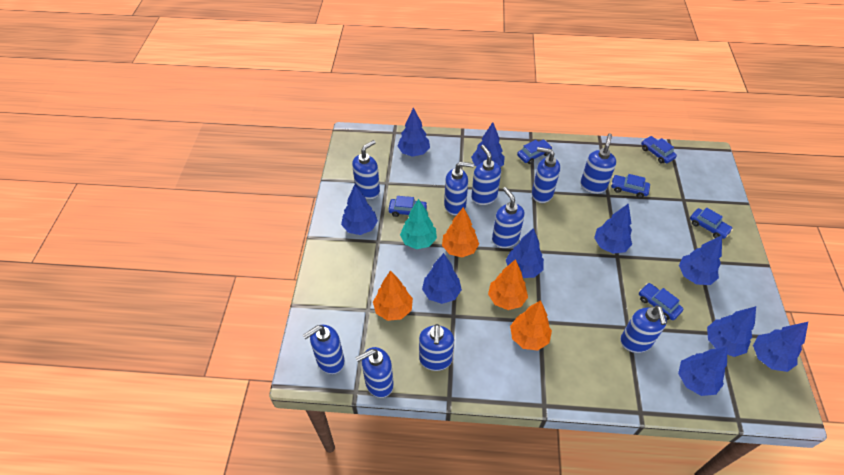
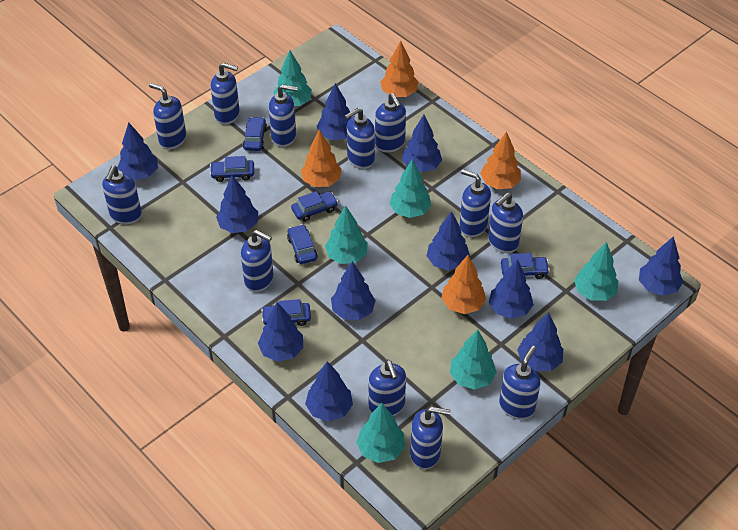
blue soap dispenser: 10 -> 12
blue tree: 10 -> 11
turquoise tree: 1 -> 6

